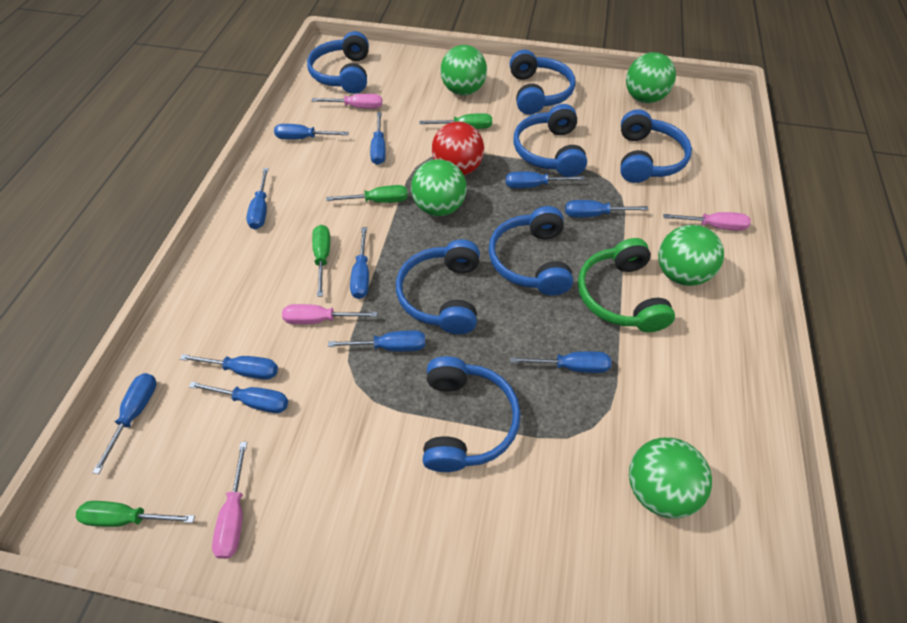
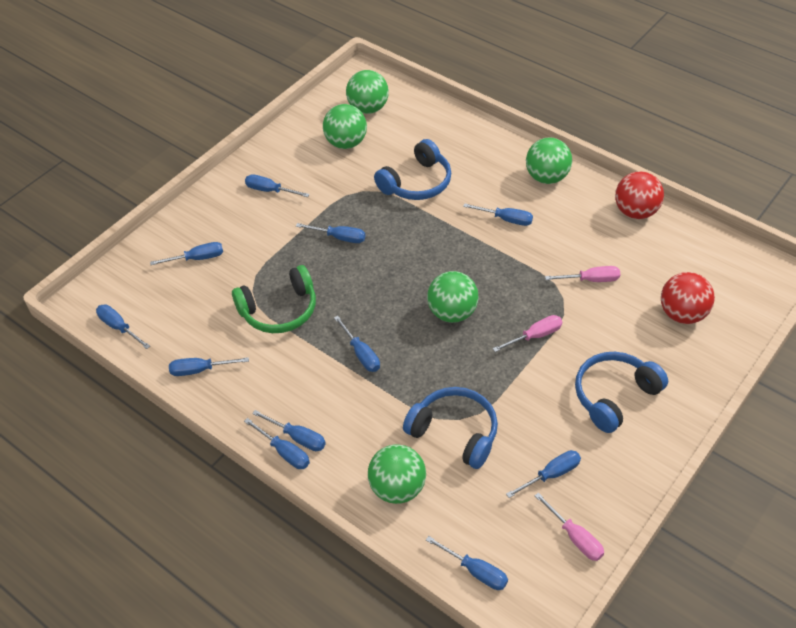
blue headphones: 7 -> 3
green screwdriver: 4 -> 0
pink screwdriver: 4 -> 3
red ball: 1 -> 2

